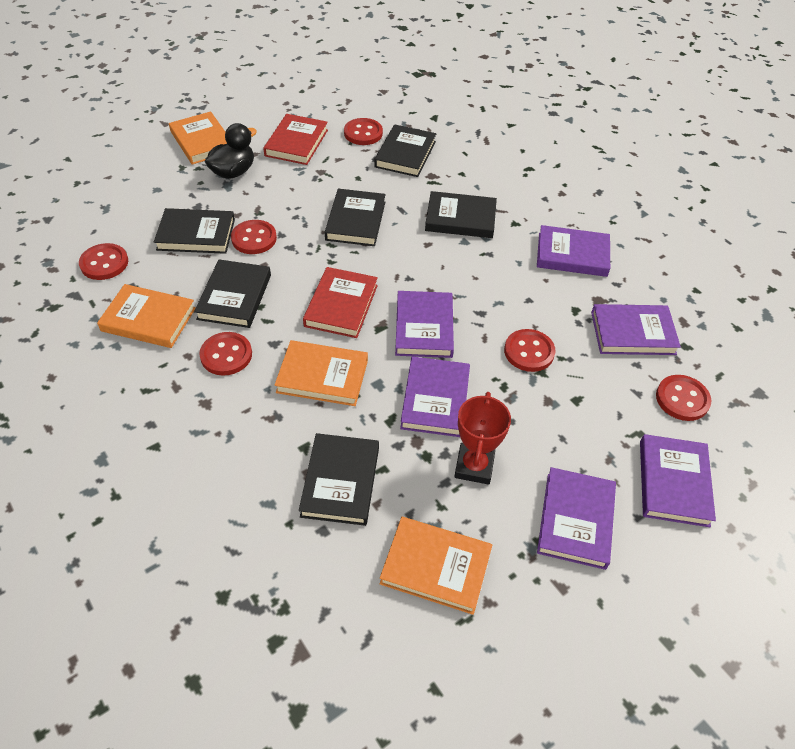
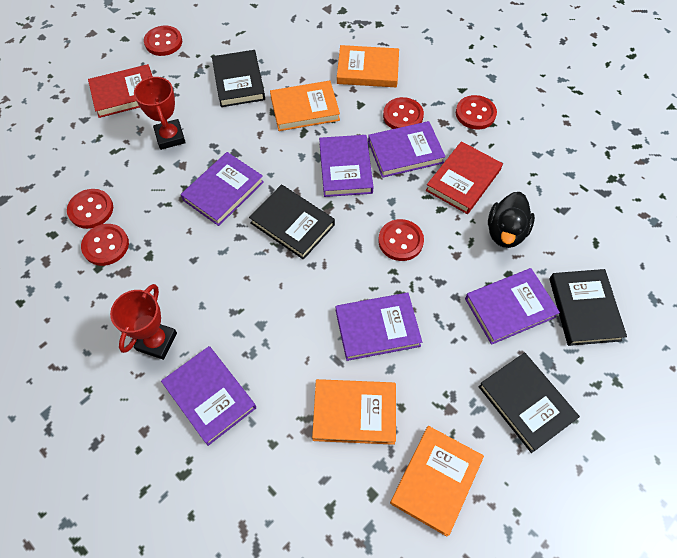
black book: 6 -> 4
red trophy: 1 -> 2

